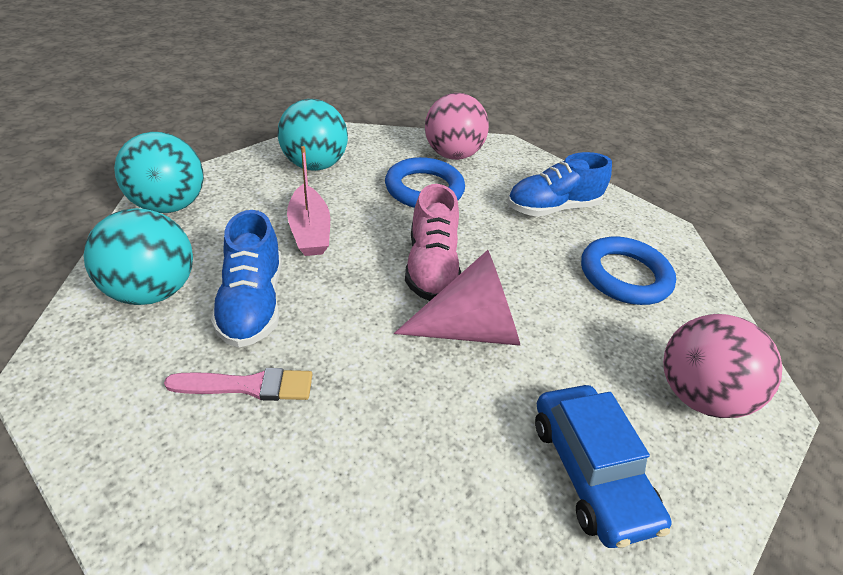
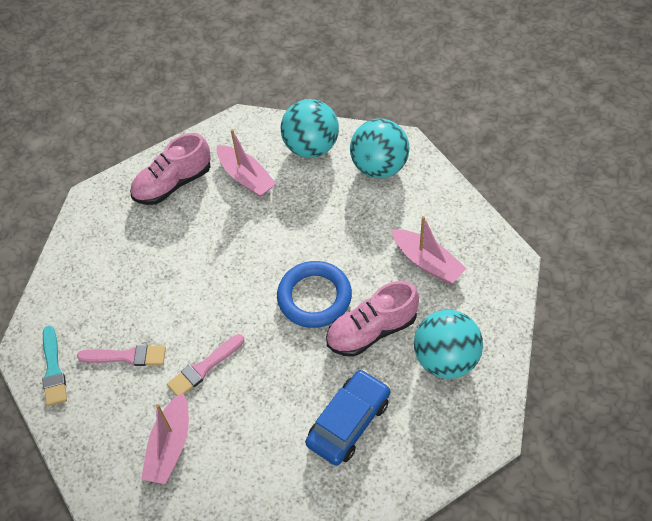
blue ring: 2 -> 1
blue shoe: 2 -> 0
pink ball: 2 -> 0
pink boat: 1 -> 3
pink brush: 1 -> 2
pink cone: 1 -> 0
pink shoe: 1 -> 2
turquoise brush: 0 -> 1

